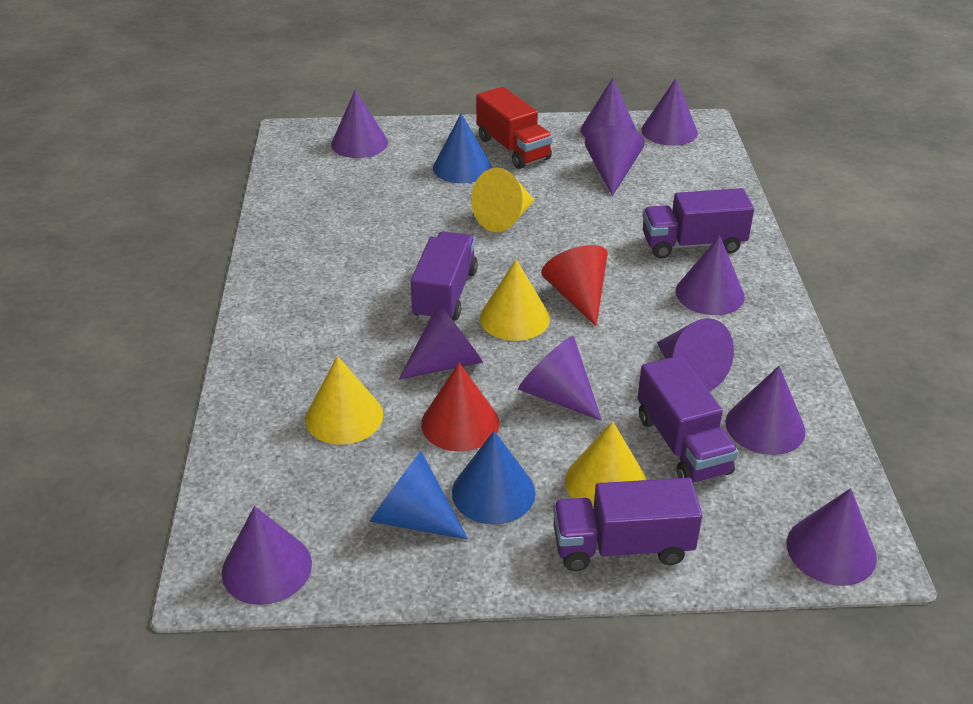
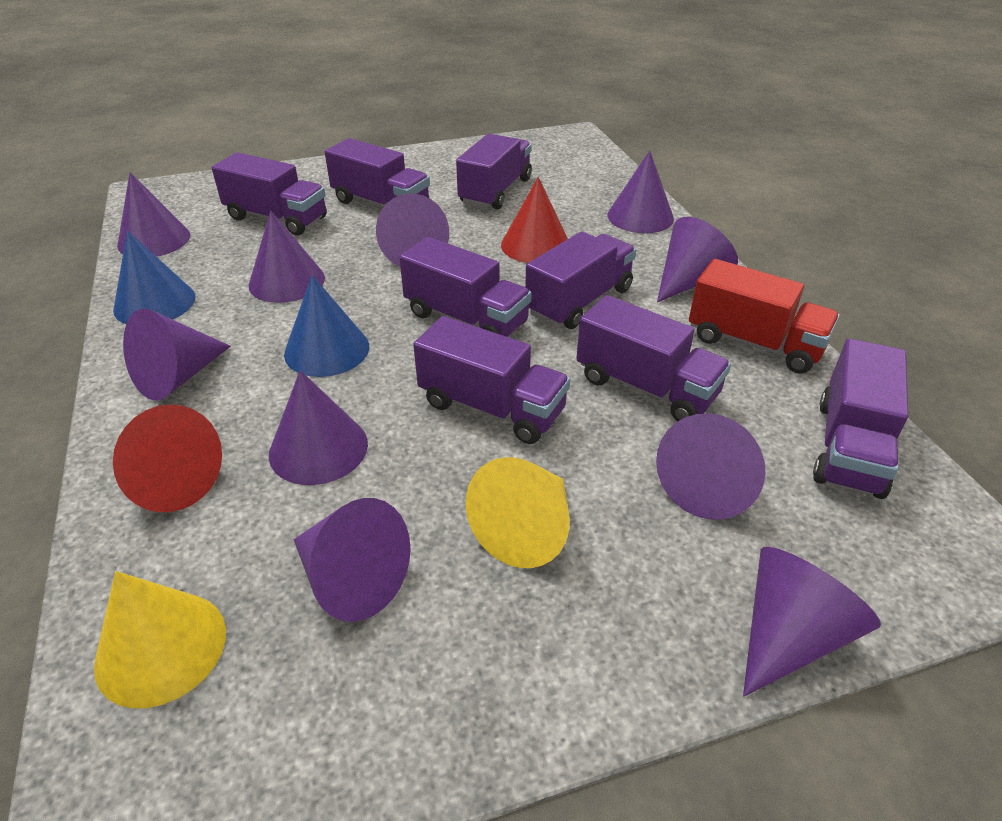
blue cone: 3 -> 2
purple cone: 11 -> 10
purple truck: 4 -> 8
yellow cone: 4 -> 2

